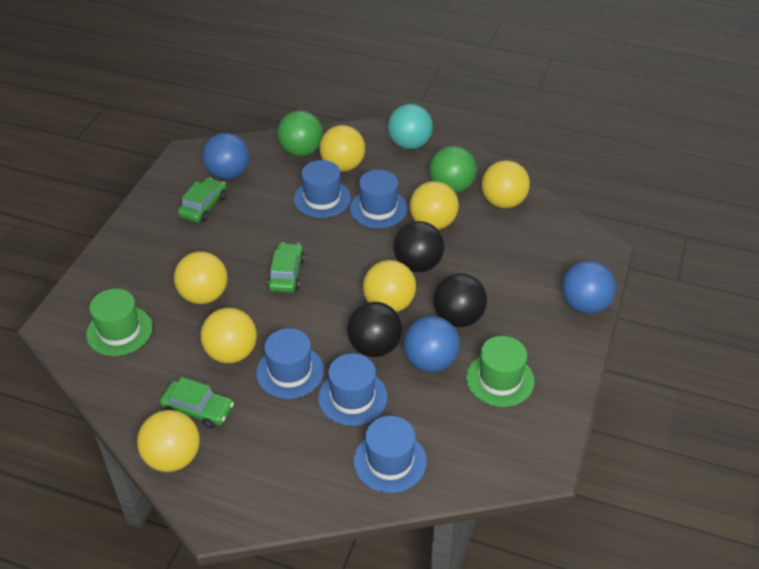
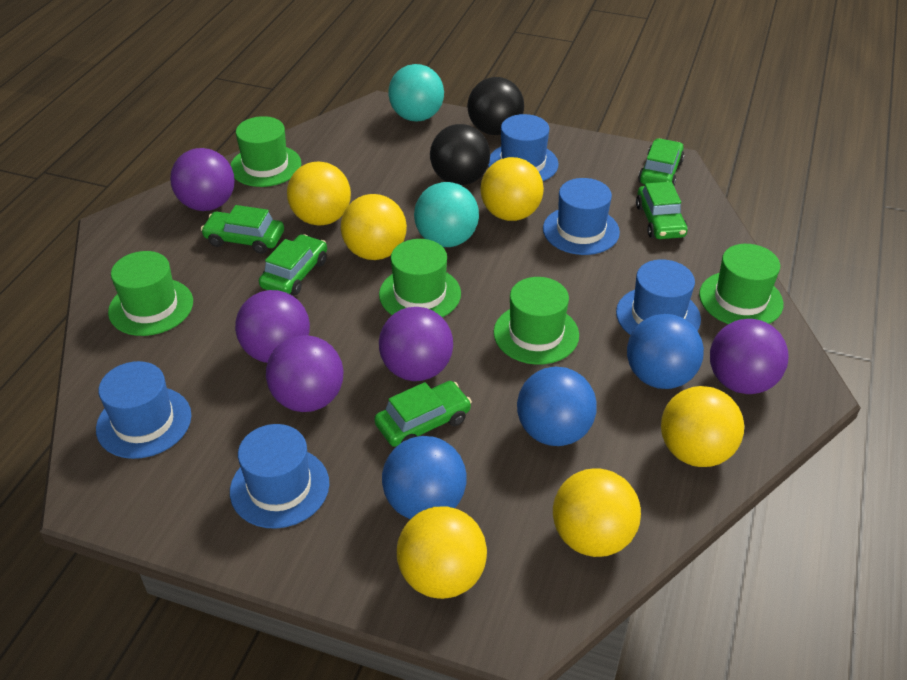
black ball: 3 -> 2
green ball: 2 -> 0
green car: 3 -> 5
green hat: 2 -> 5
purple ball: 0 -> 5
turquoise ball: 1 -> 2
yellow ball: 7 -> 6

